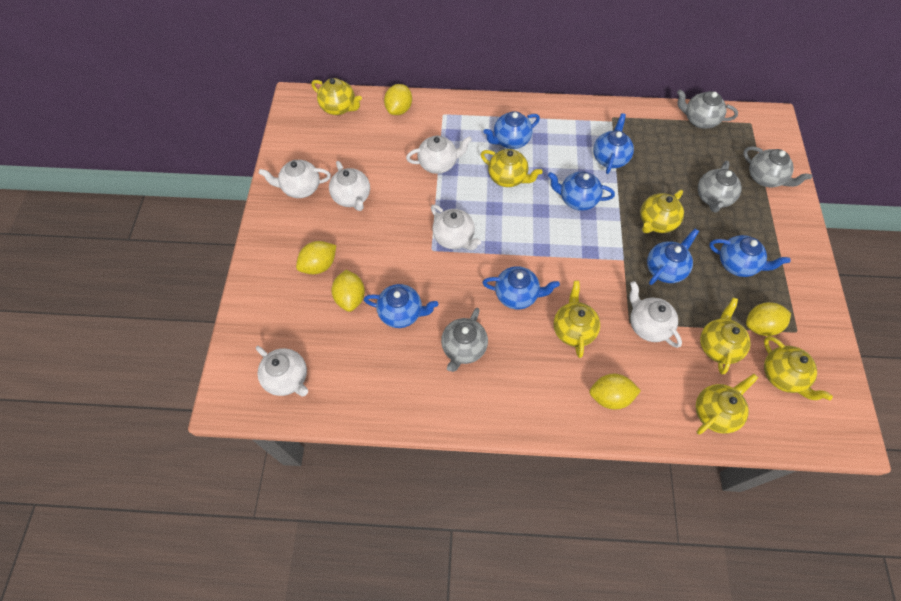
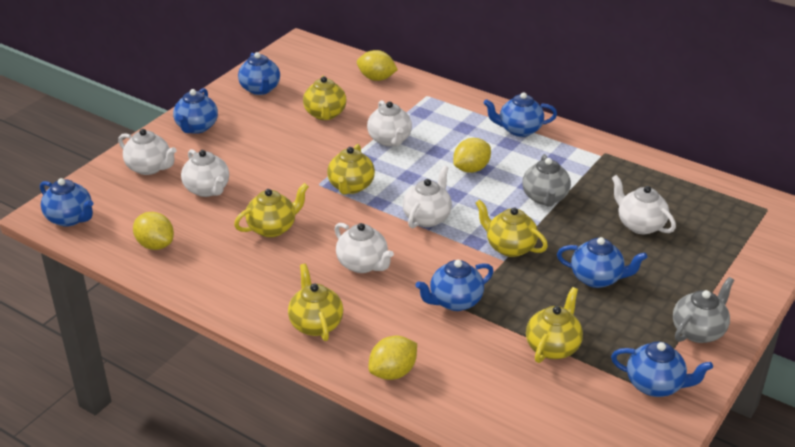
grey teapot: 4 -> 2
yellow lemon: 5 -> 4
yellow teapot: 7 -> 6

